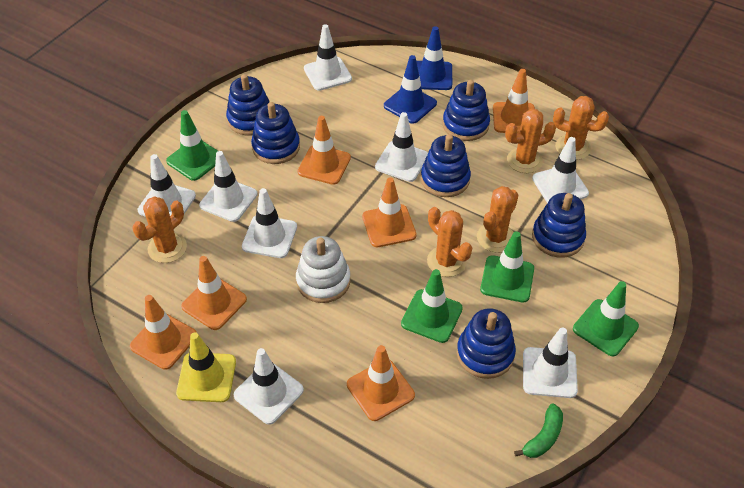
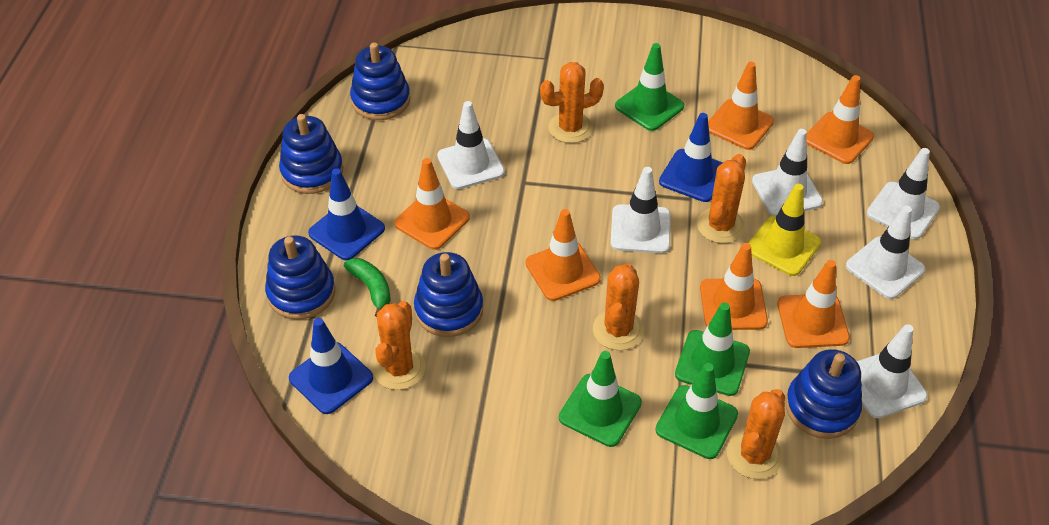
blue stacking toy: 6 -> 5
blue traffic cone: 2 -> 3
white stacking toy: 1 -> 0
white traffic cone: 8 -> 6

